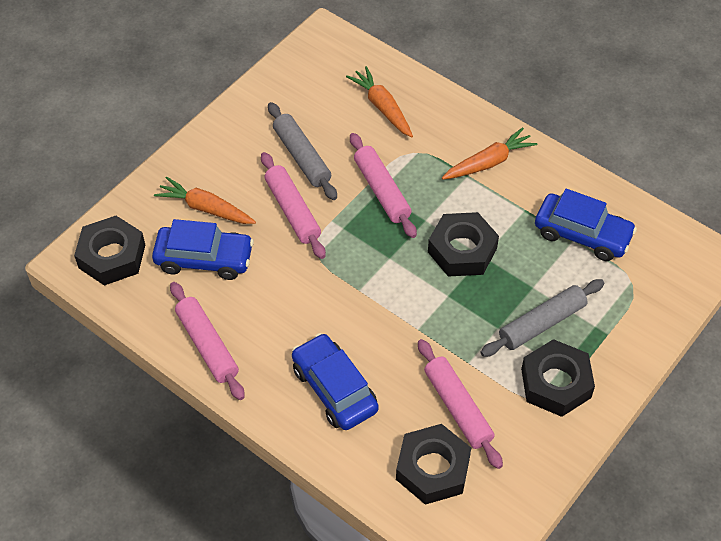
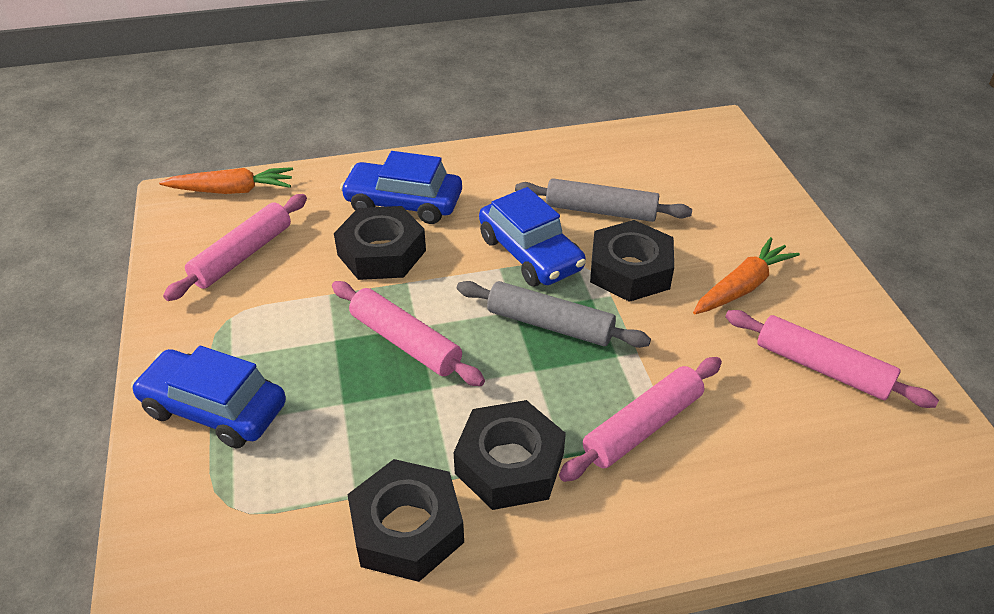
orange carrot: 3 -> 2

